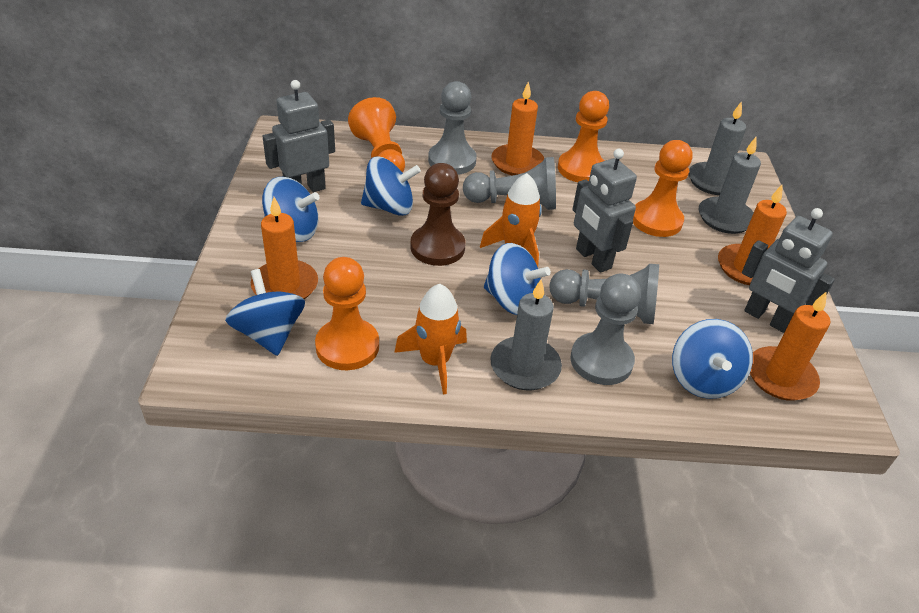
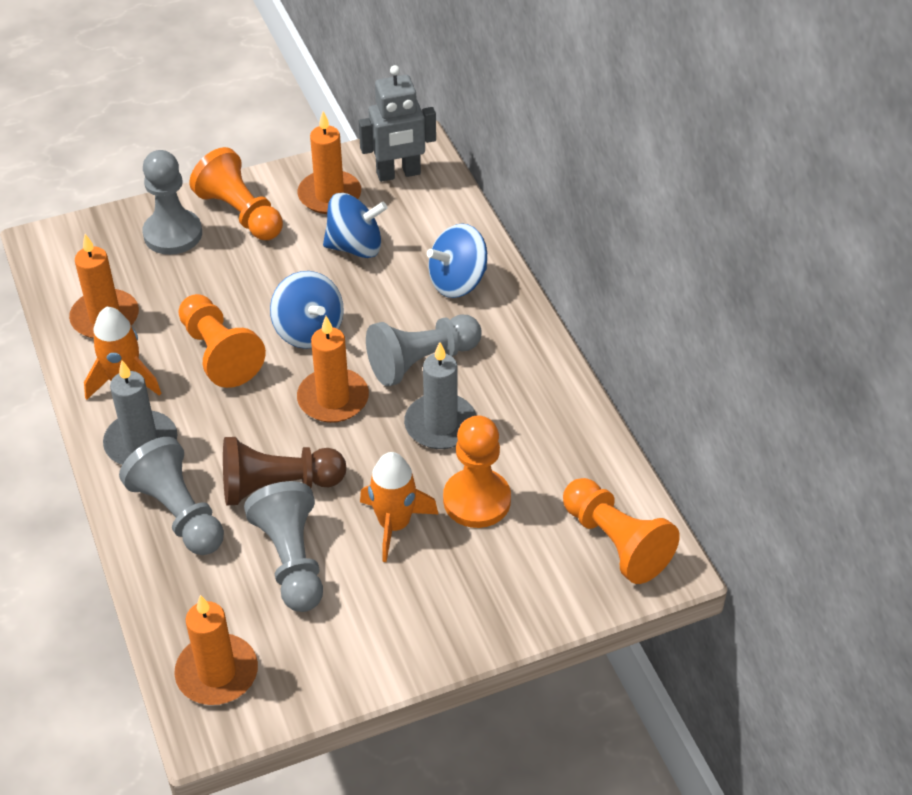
blue spinning top: 5 -> 3
grey candle: 3 -> 2
grey robot: 3 -> 1

